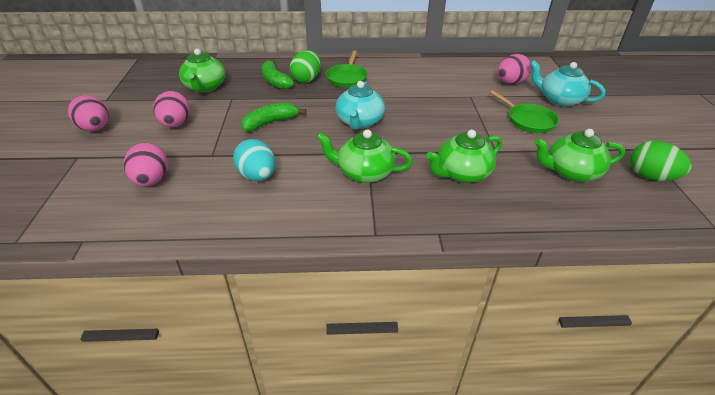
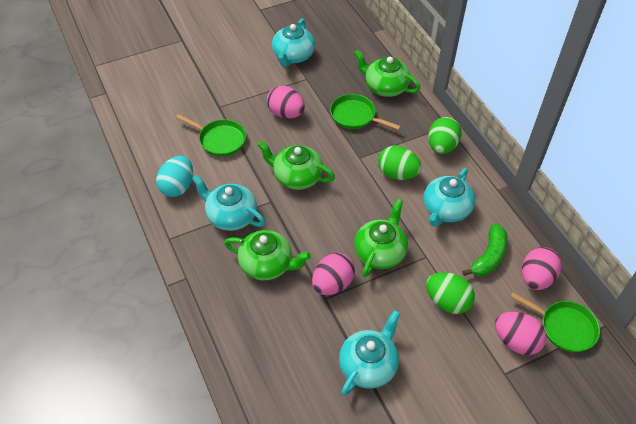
green banana: 2 -> 1
green egg: 2 -> 3
green pan: 2 -> 3
turquoise teapot: 2 -> 4

